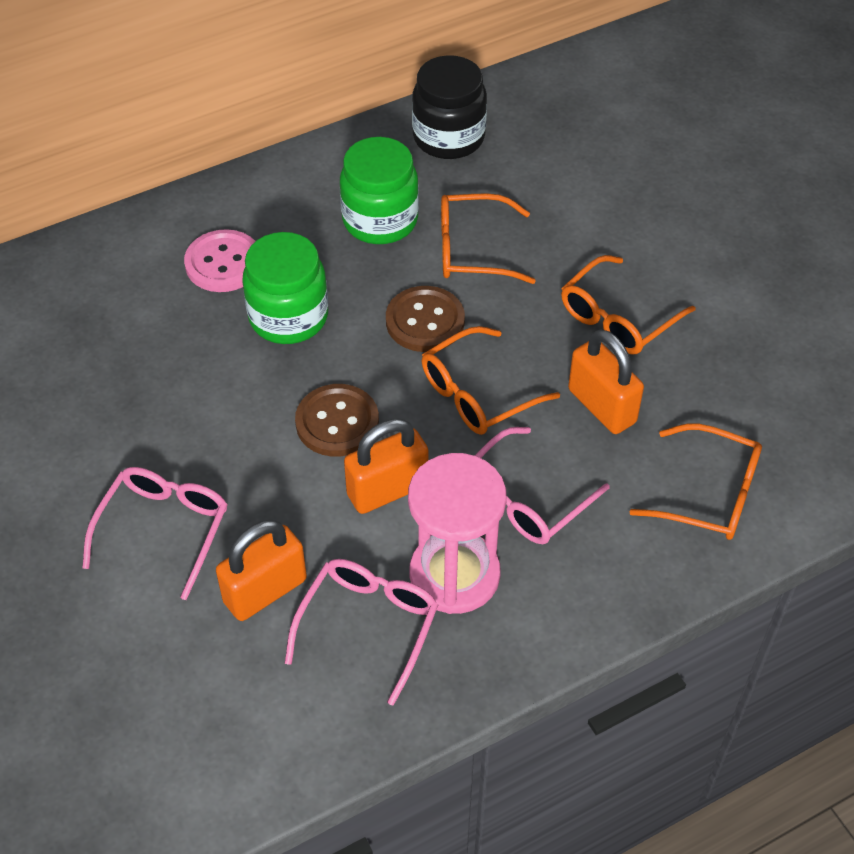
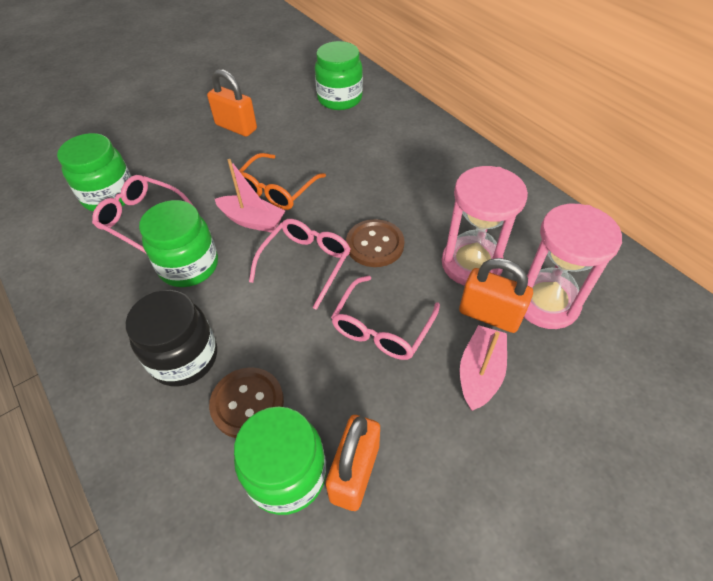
green jar: 2 -> 4
orange glasses: 4 -> 1
pink boat: 0 -> 2
pink button: 1 -> 0
pink hourglass: 1 -> 2

